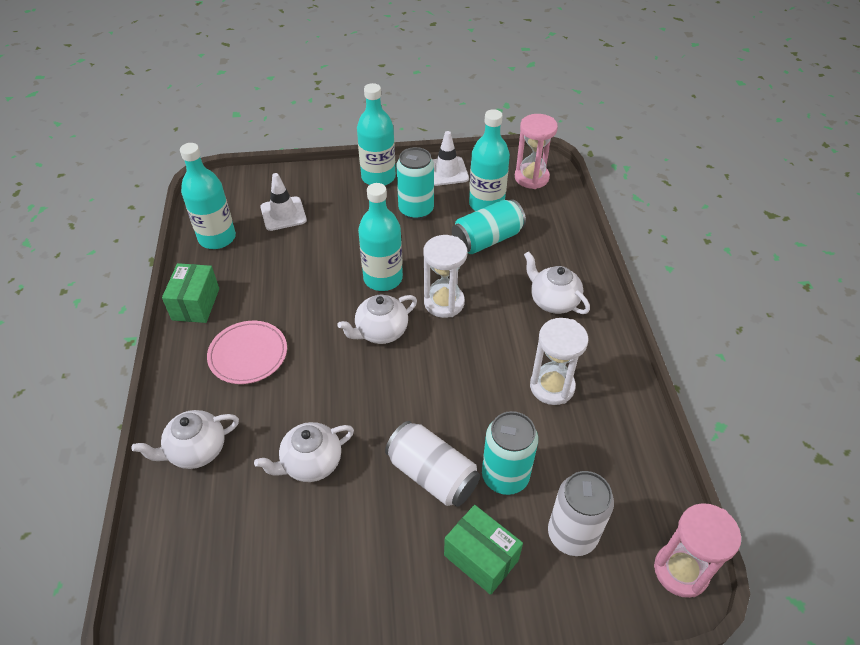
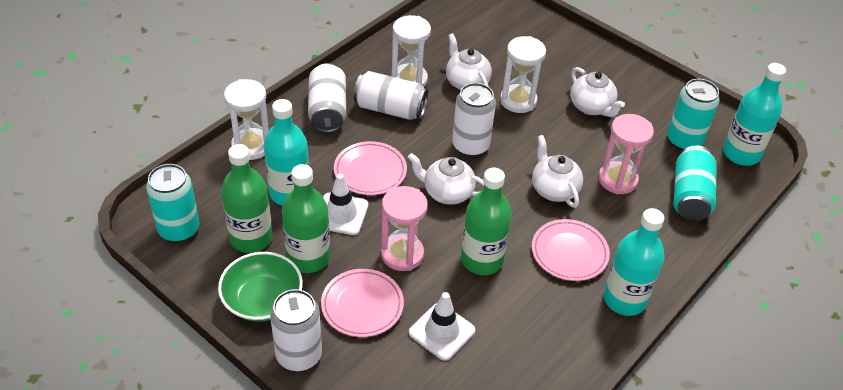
green bottle: 0 -> 3
green bowl: 0 -> 1
green box: 2 -> 0
pink plate: 1 -> 3
turquoise bottle: 4 -> 3
white can: 2 -> 4
white hourglass: 2 -> 3

